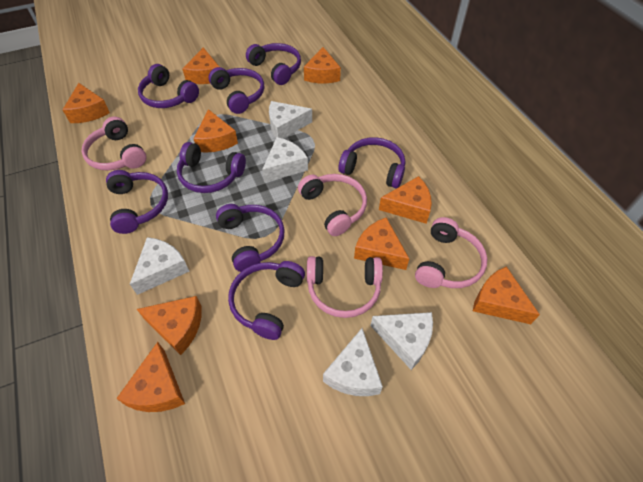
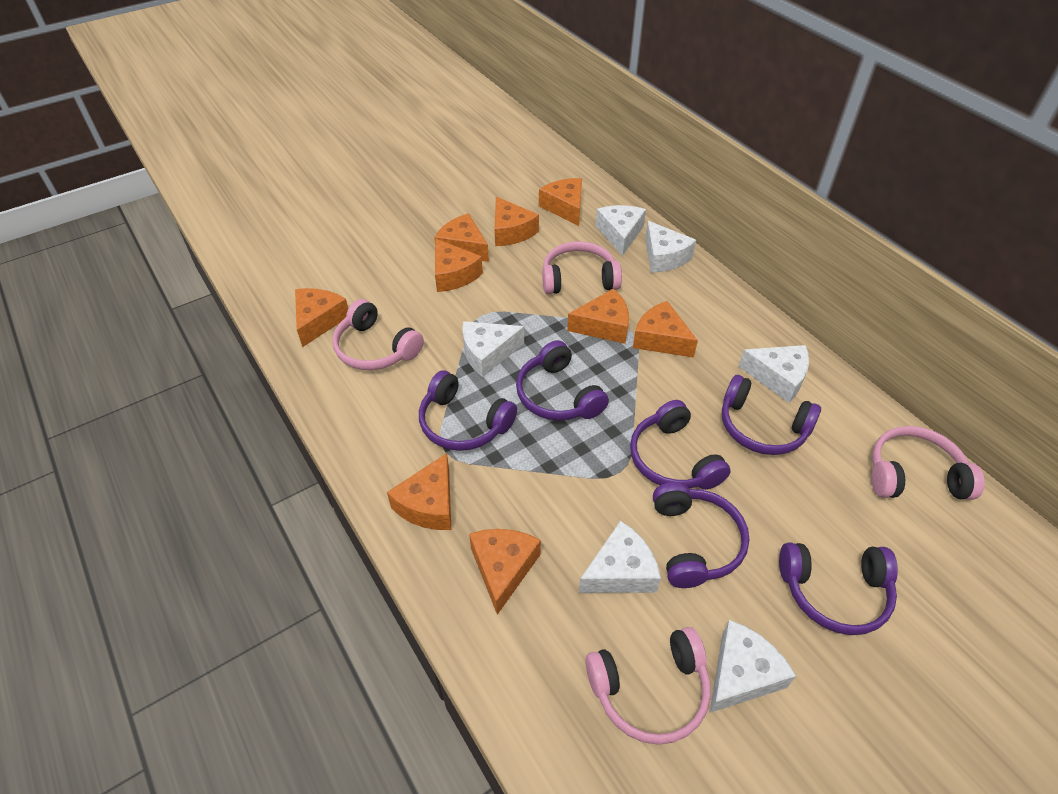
purple headphones: 8 -> 6
white cheese: 5 -> 6

